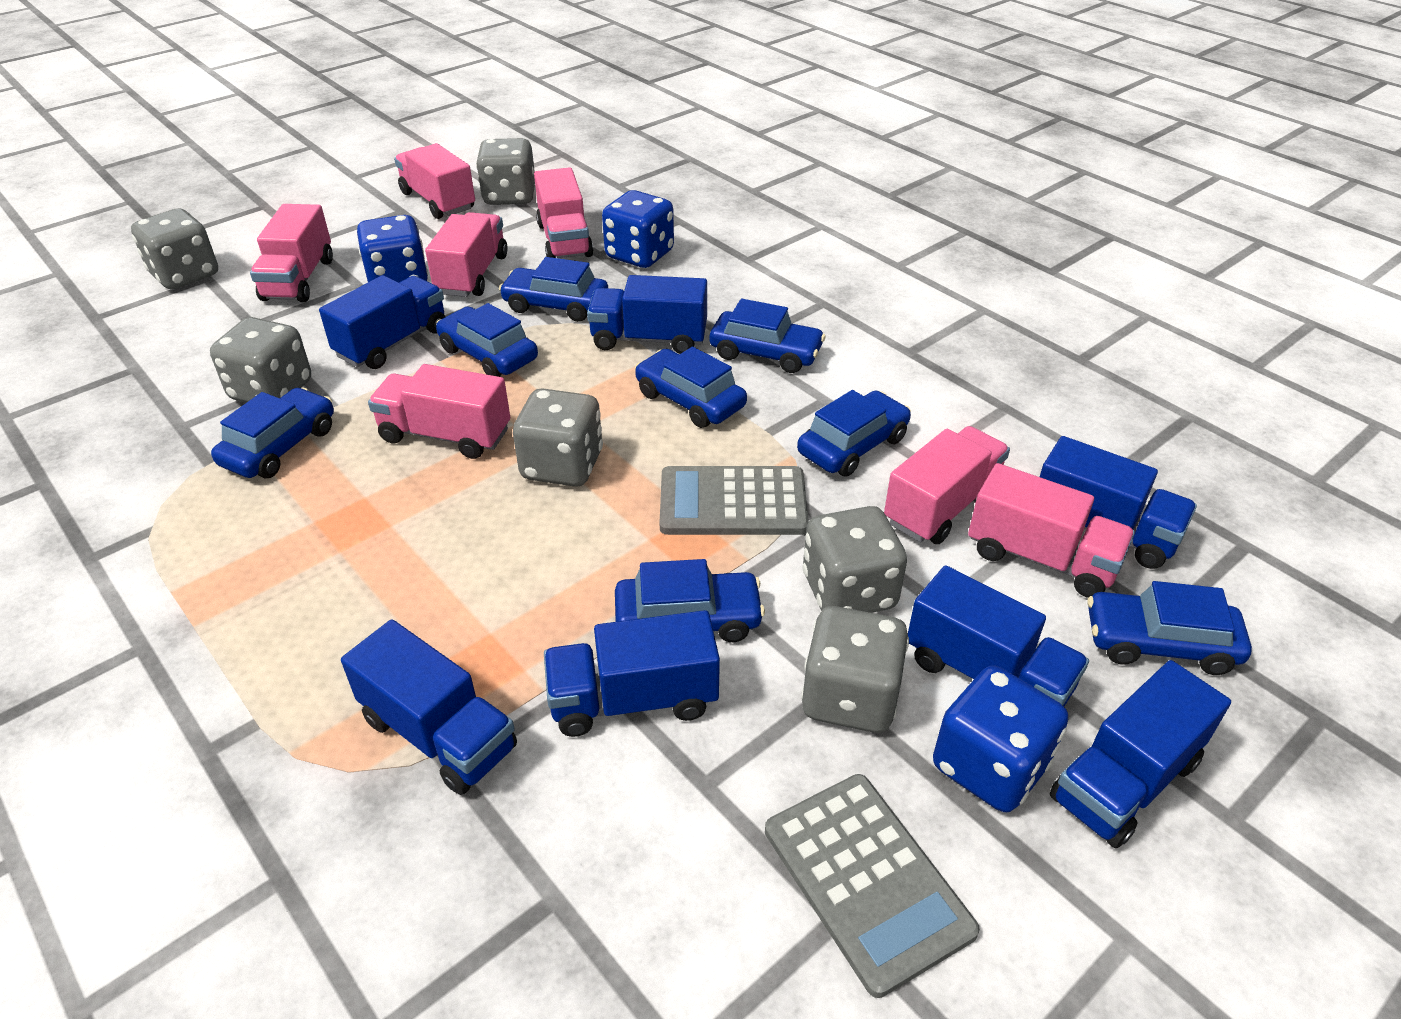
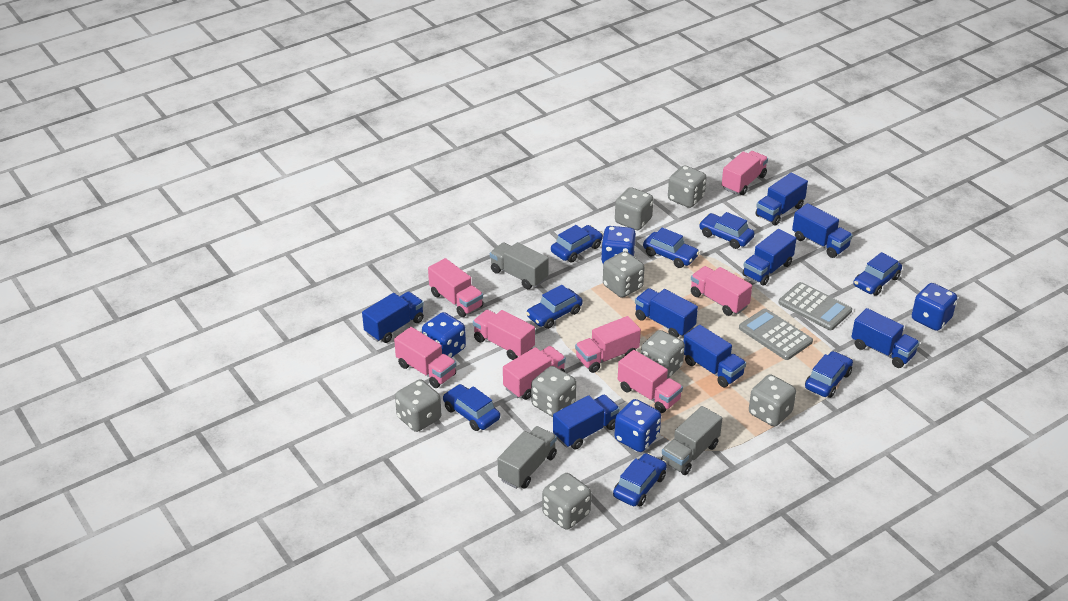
blue dice: 3 -> 4
blue truck: 7 -> 8
grey dice: 6 -> 8
grey truck: 0 -> 3
pink truck: 7 -> 8

